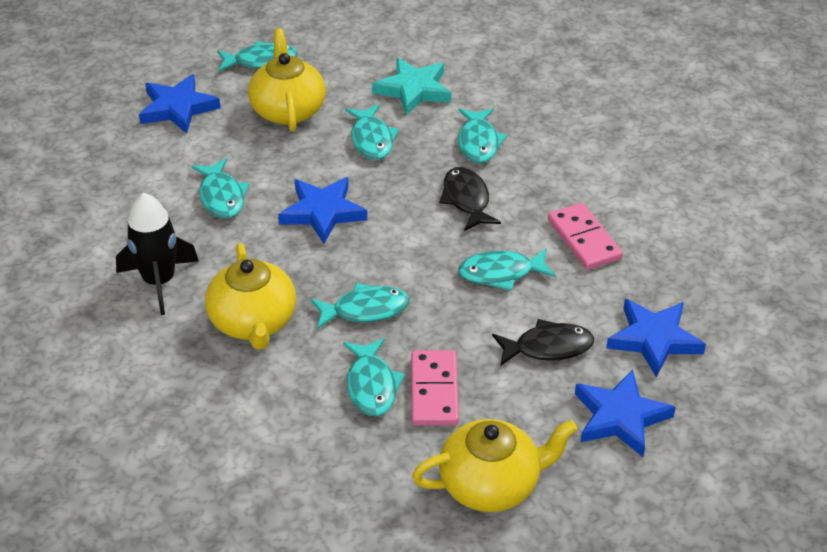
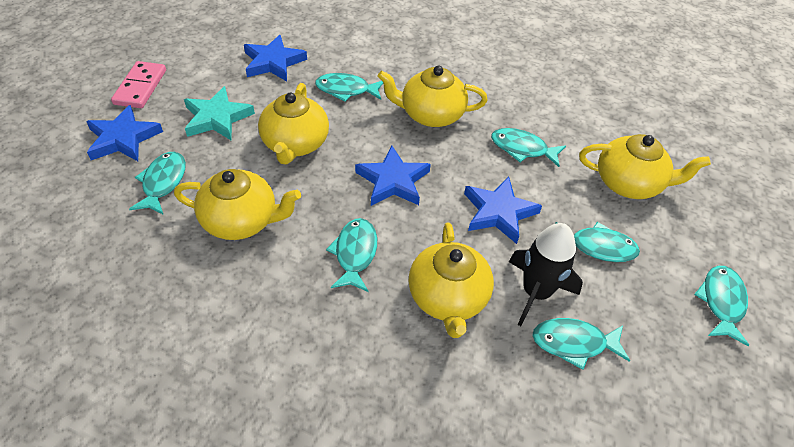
black fish: 2 -> 0
pink domino: 2 -> 1
yellow teapot: 3 -> 5

